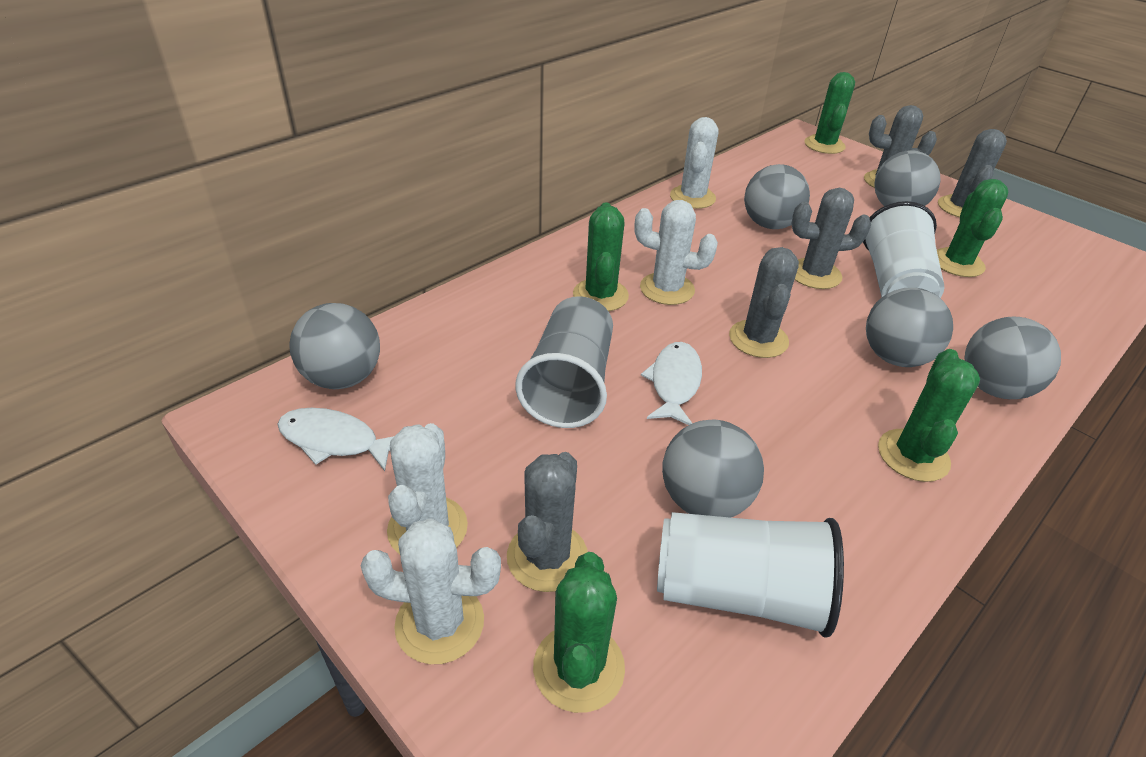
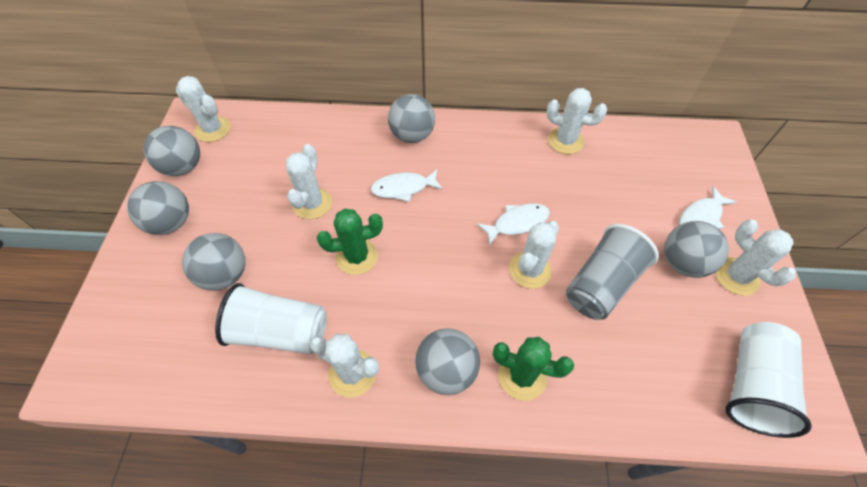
green cactus: 5 -> 2
grey cactus: 5 -> 0
white cactus: 4 -> 6
white fish: 2 -> 3

